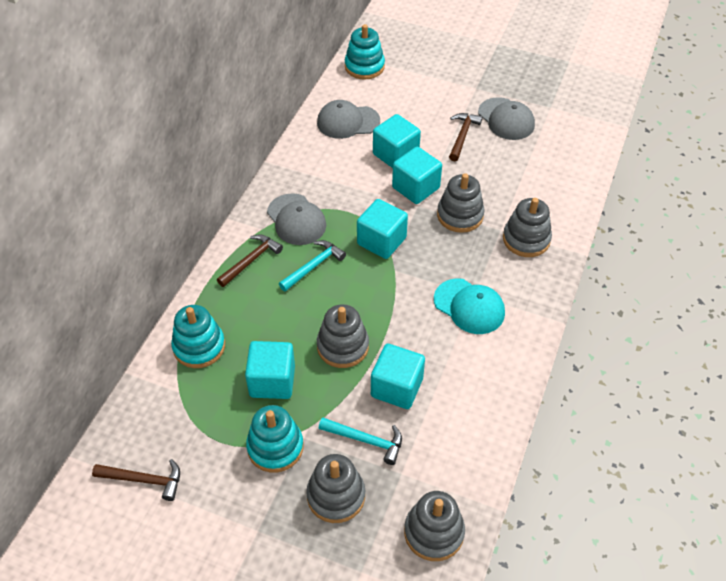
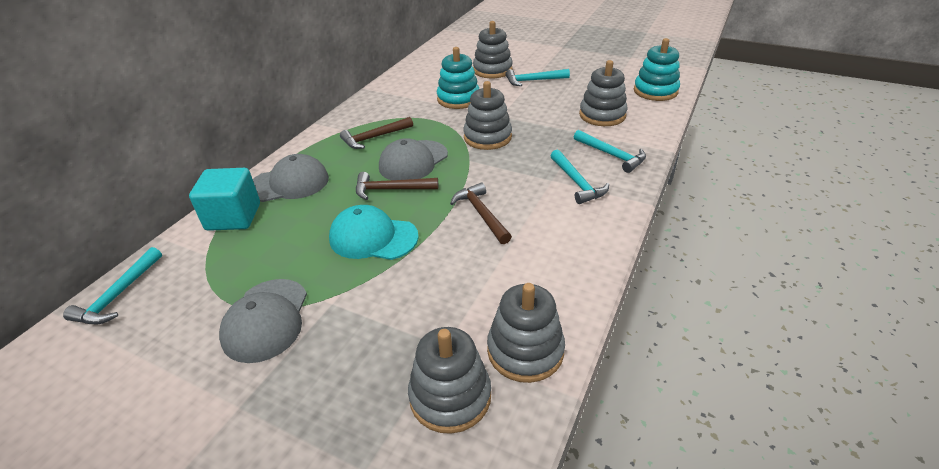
turquoise cube: 5 -> 1
turquoise hammer: 2 -> 4
turquoise stacking toy: 3 -> 2

